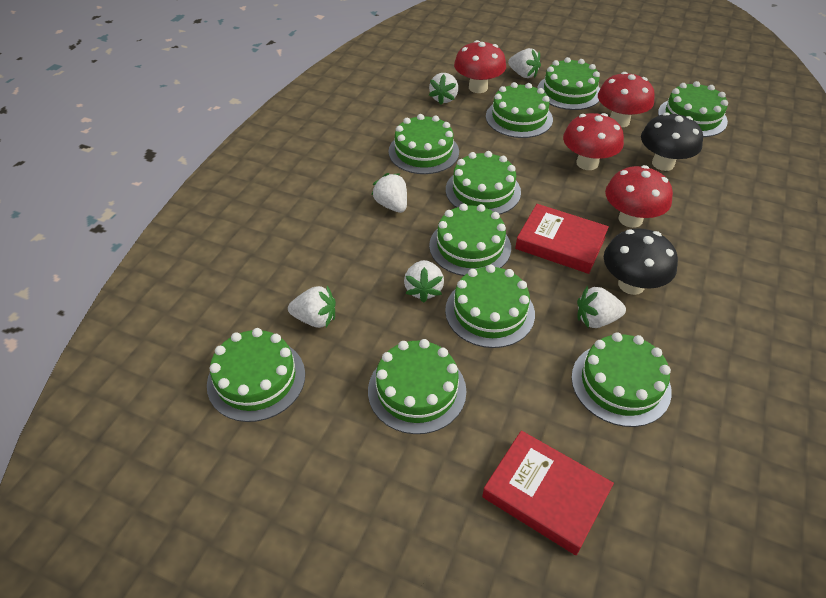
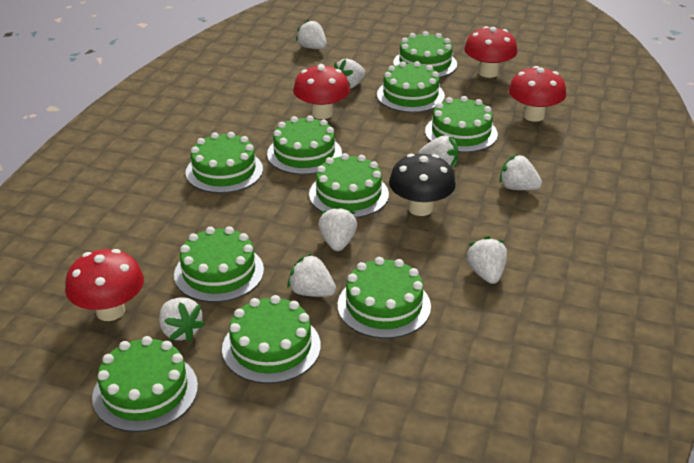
black mushroom: 2 -> 1
red book: 2 -> 0
white strawberry: 6 -> 8

